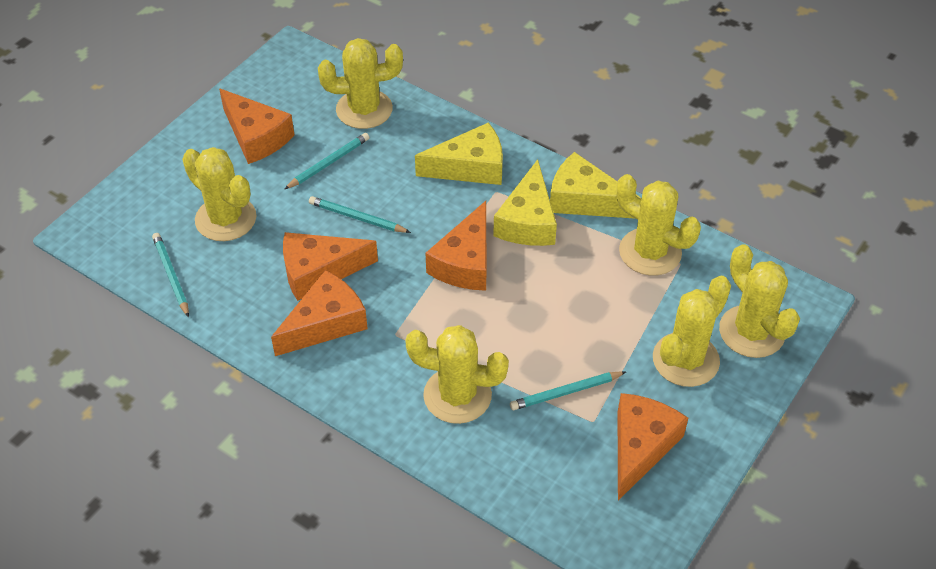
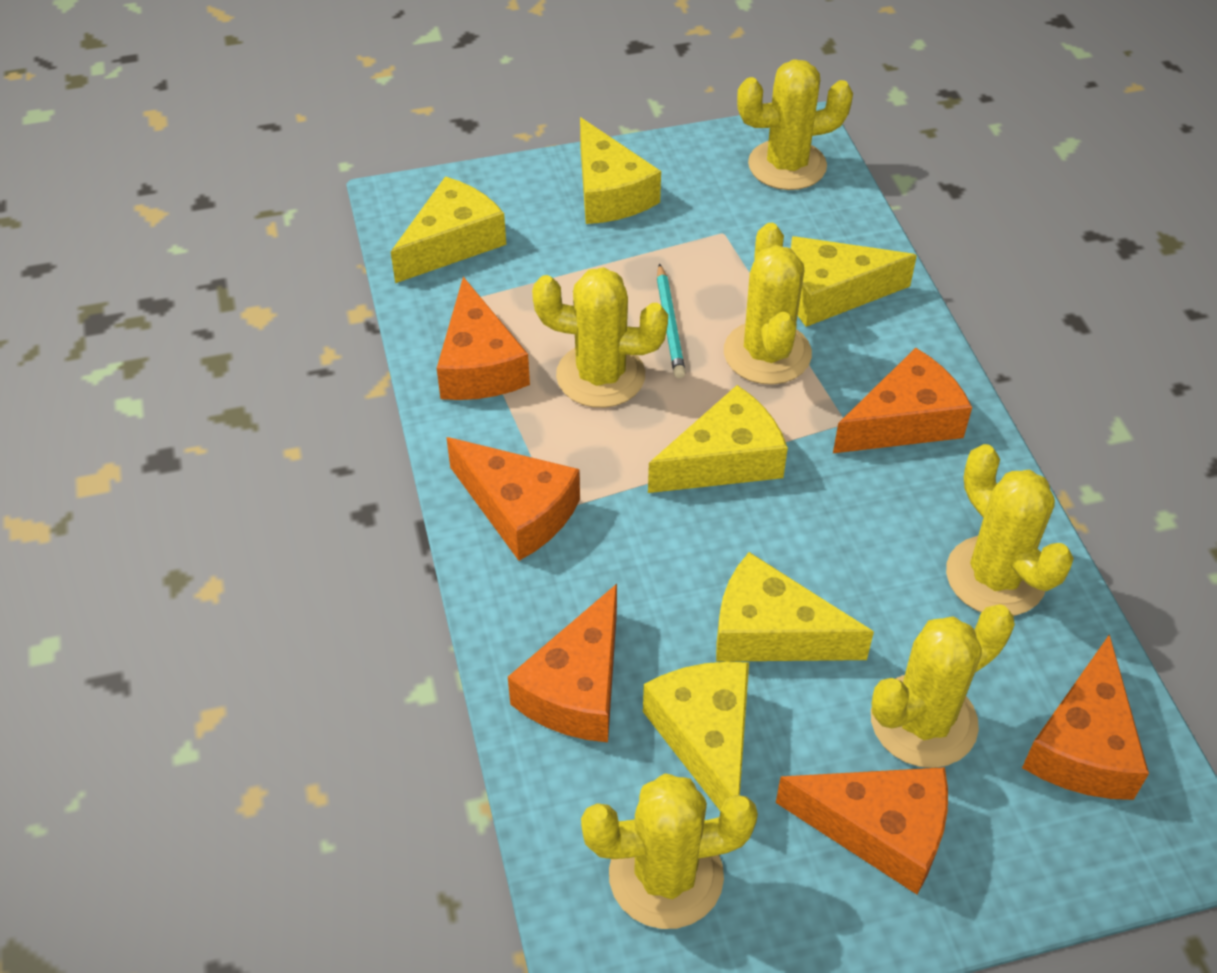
orange cheese: 5 -> 6
turquoise pencil: 4 -> 1
yellow cheese: 3 -> 6

